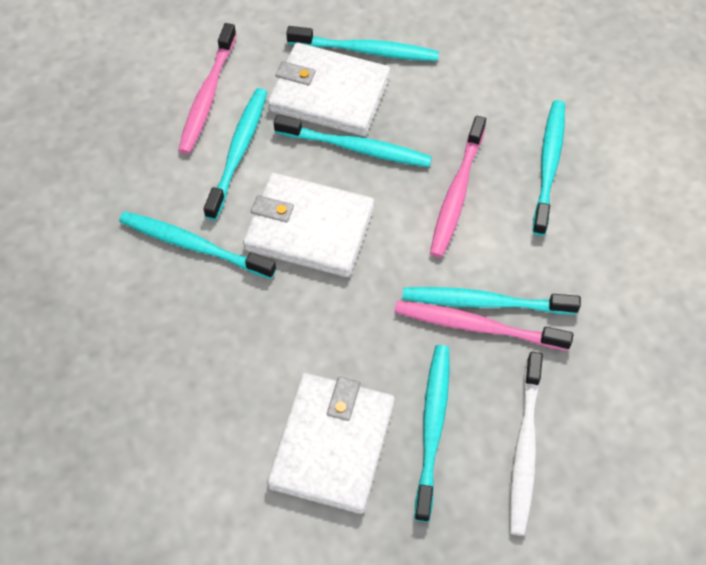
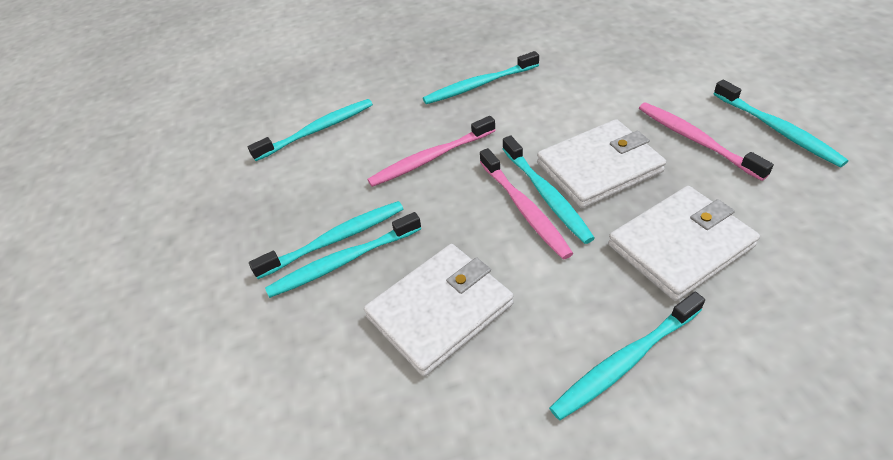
white toothbrush: 1 -> 0

